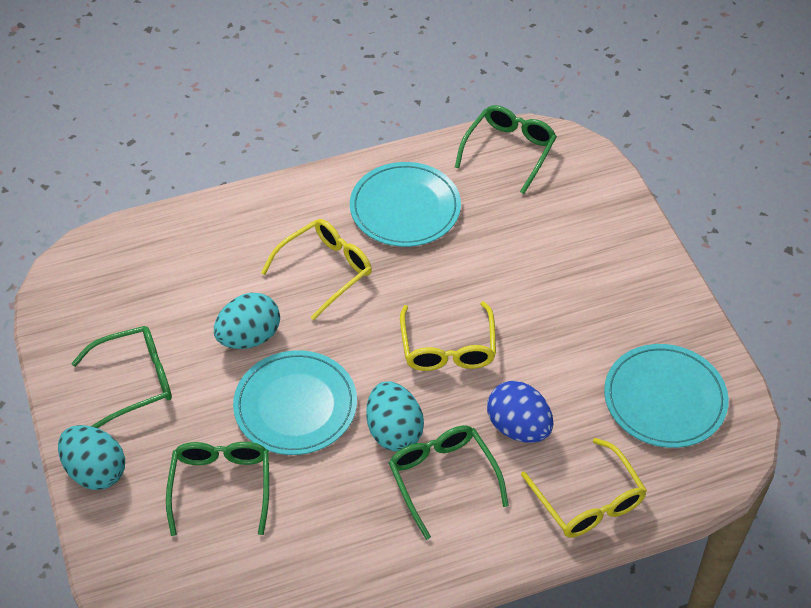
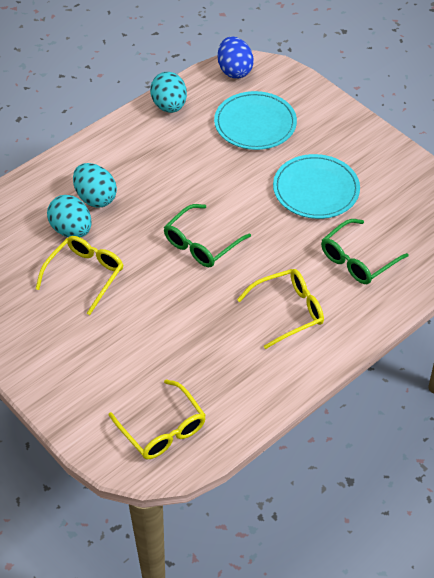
green glasses: 4 -> 2
turquoise plate: 3 -> 2

